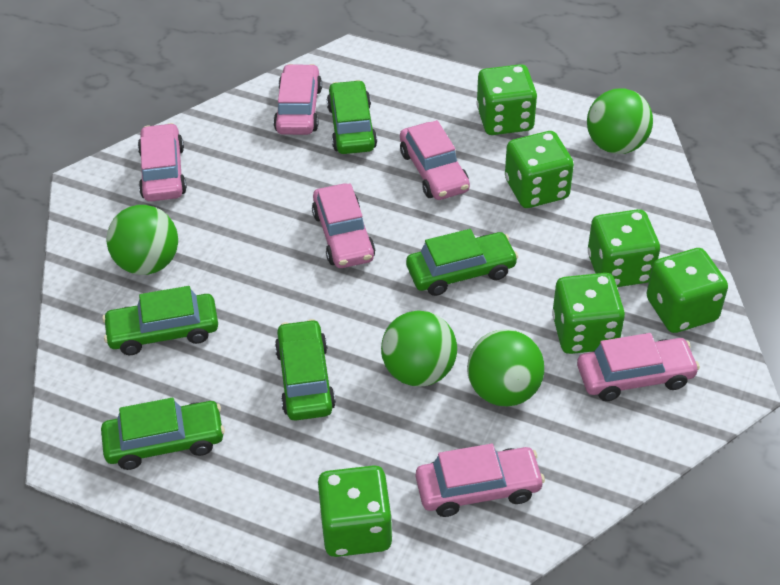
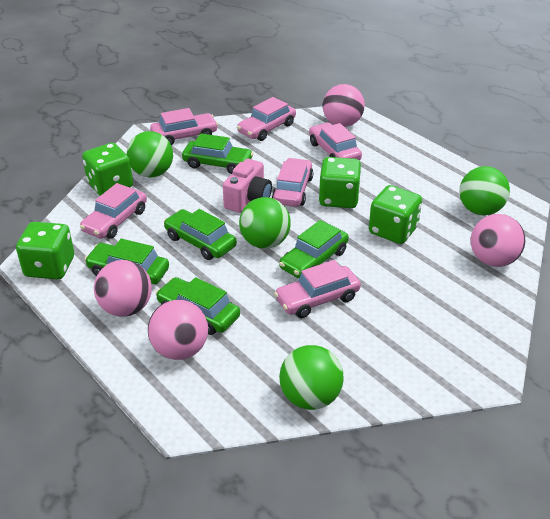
green dice: 6 -> 4
pink ball: 0 -> 4
pink camera: 0 -> 1

